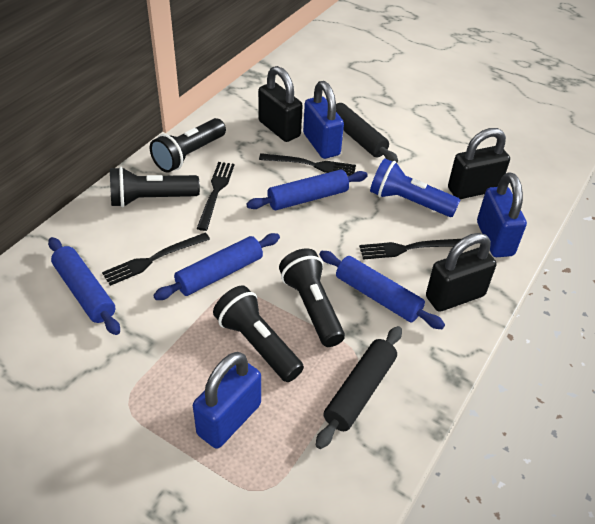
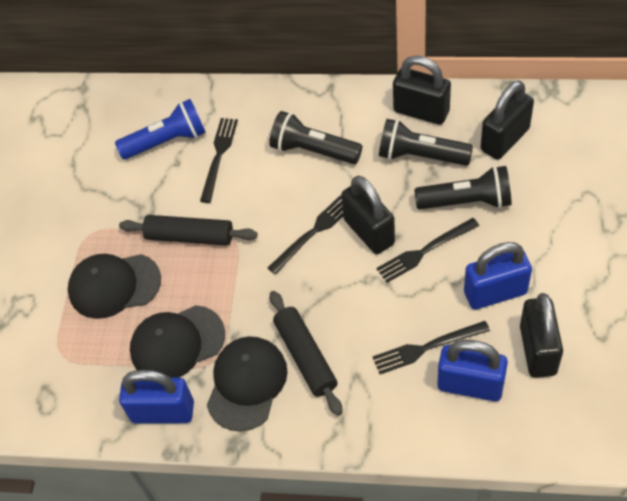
black cap: 0 -> 3
black flashlight: 4 -> 3
black padlock: 3 -> 4
blue rolling pin: 4 -> 0

